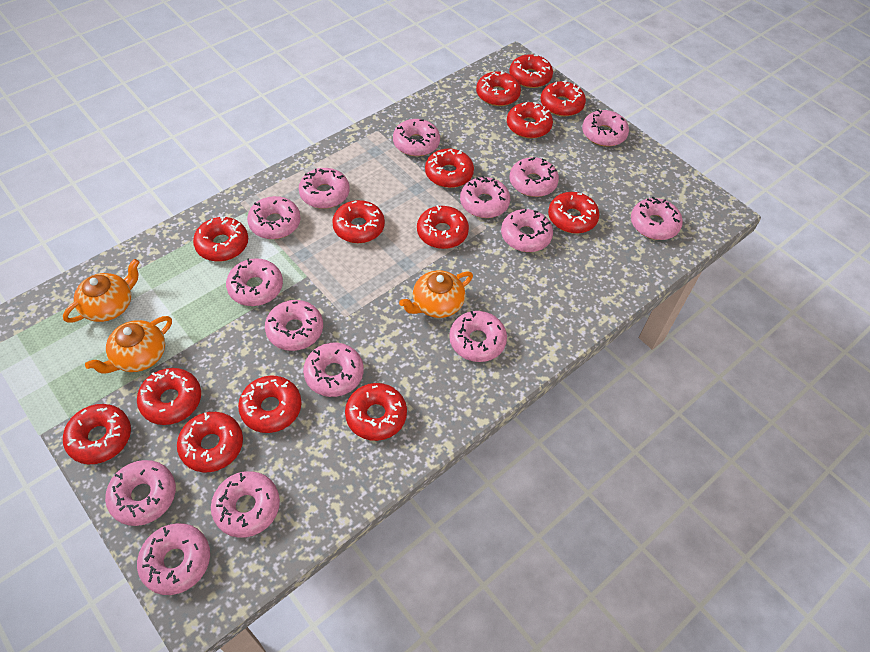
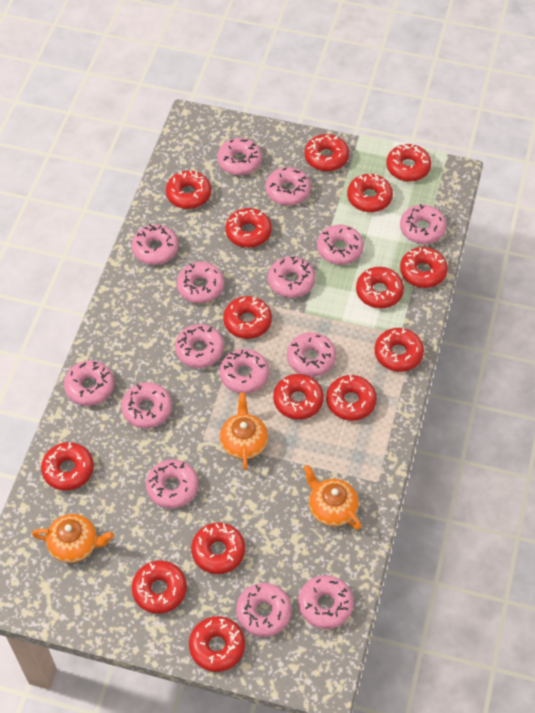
red donut: 14 -> 15

